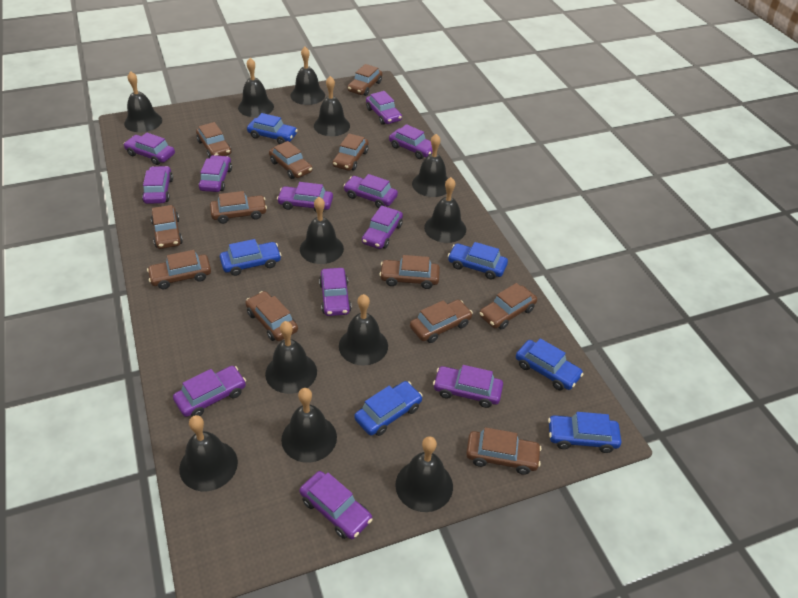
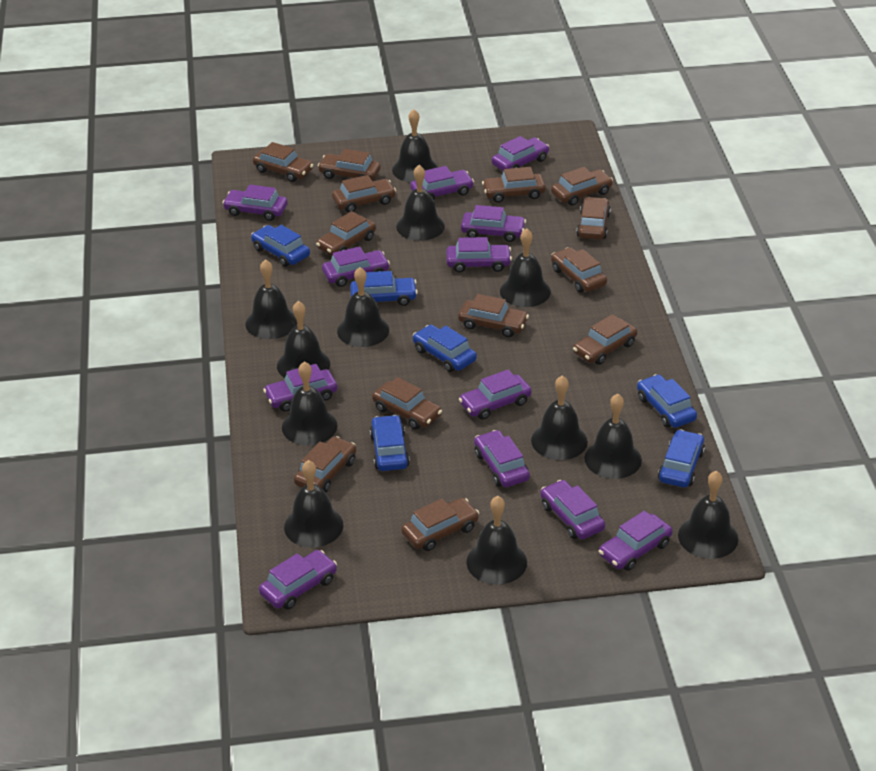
brown car: 12 -> 13

